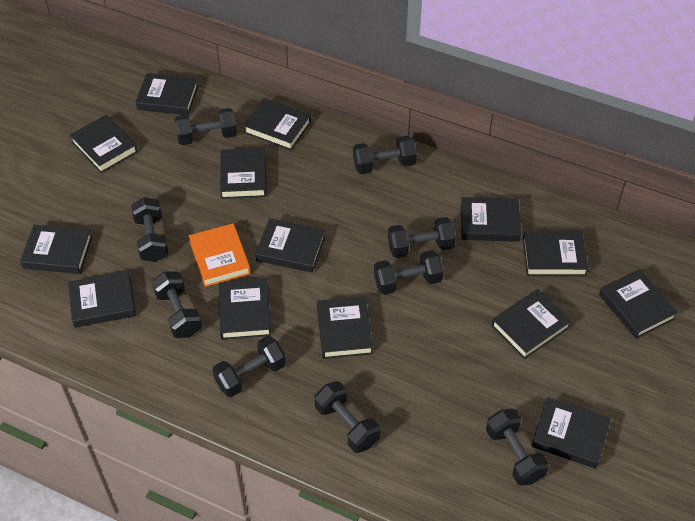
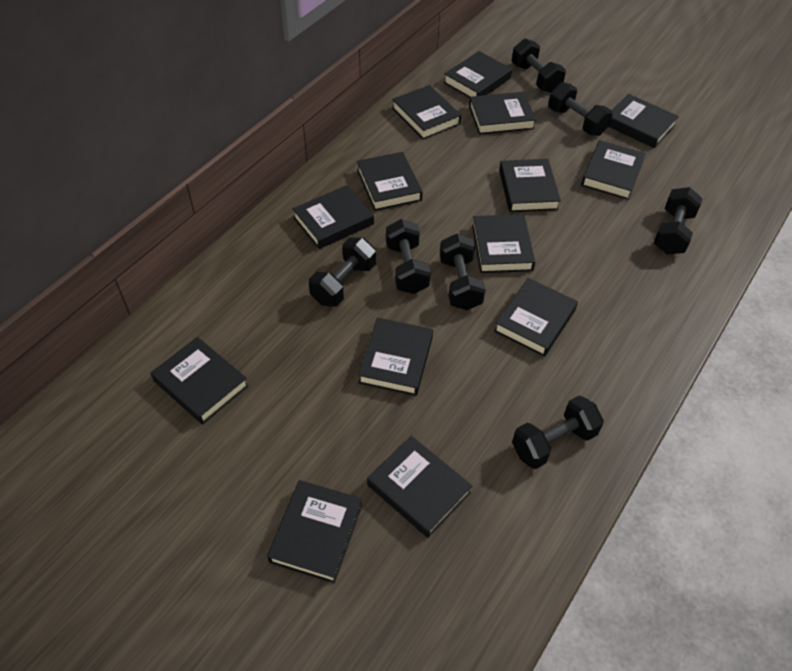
black dumbbell: 9 -> 7
orange book: 1 -> 0

